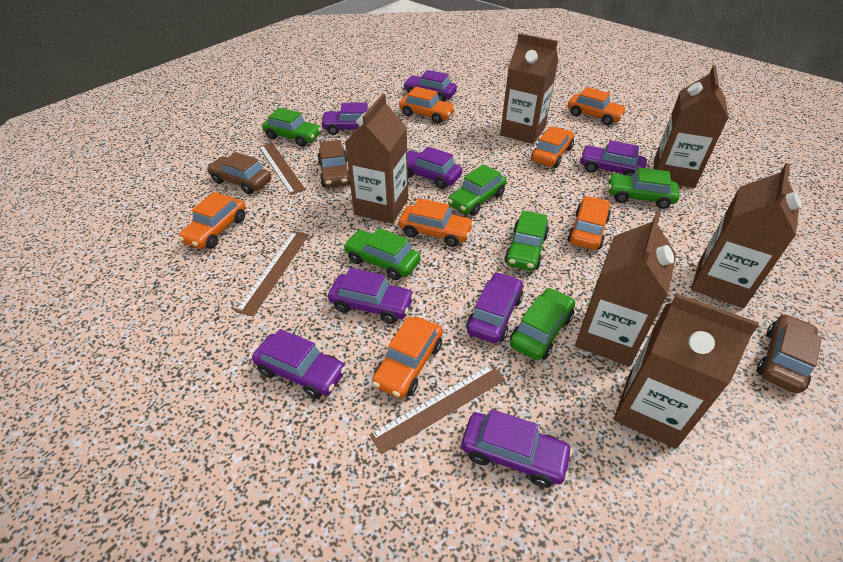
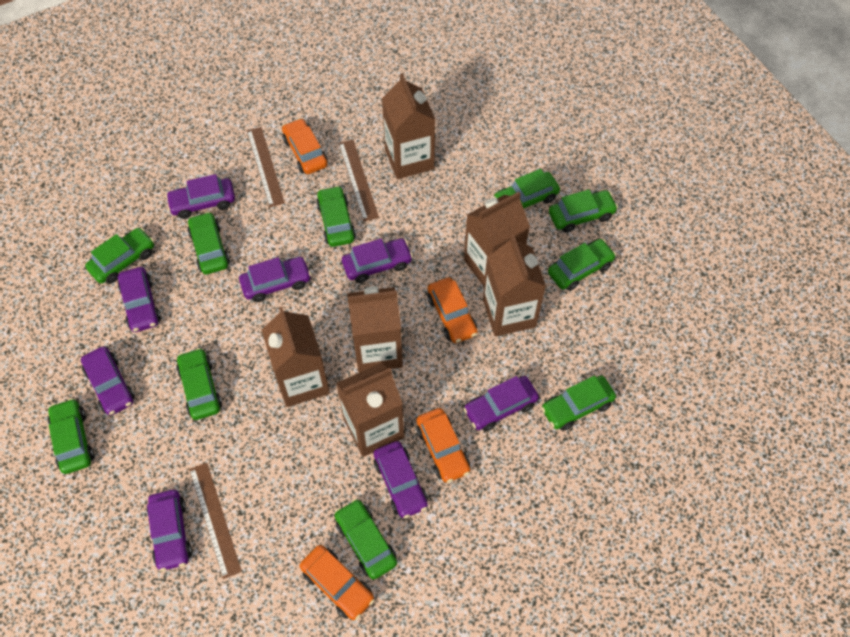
brown car: 3 -> 0
green car: 6 -> 10
orange car: 7 -> 4

